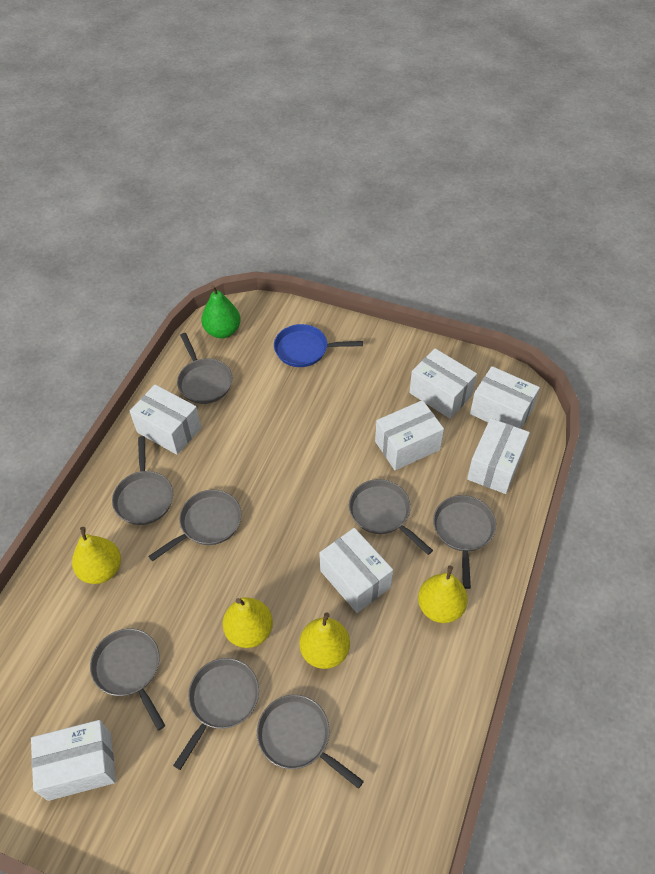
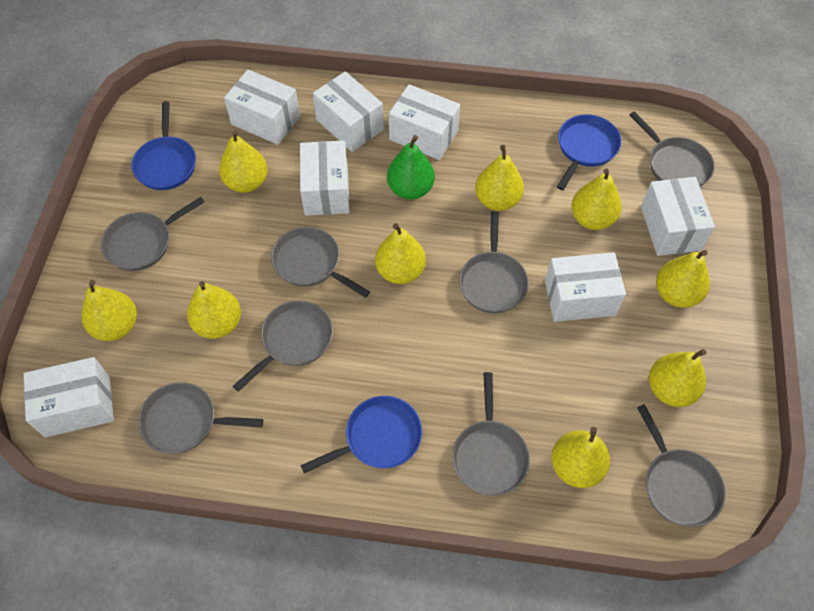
blue pan: 1 -> 3
yellow pear: 4 -> 9

